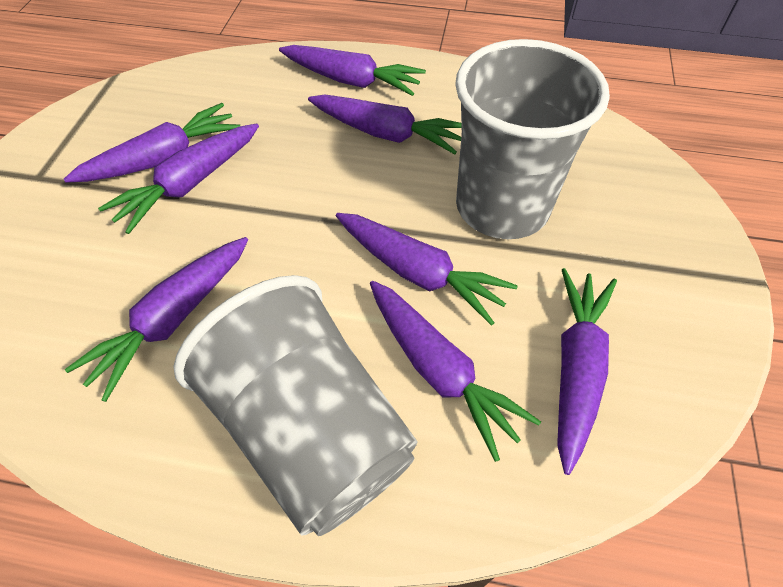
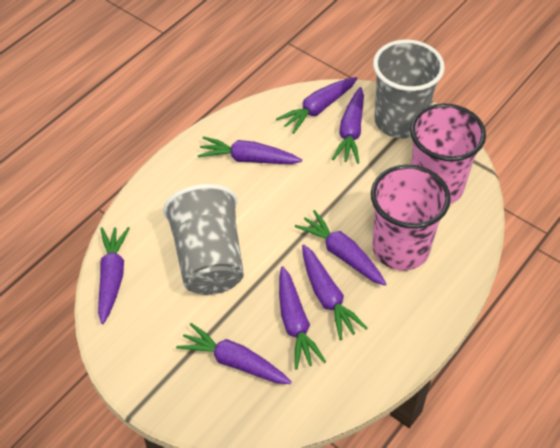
pink cup: 0 -> 2

